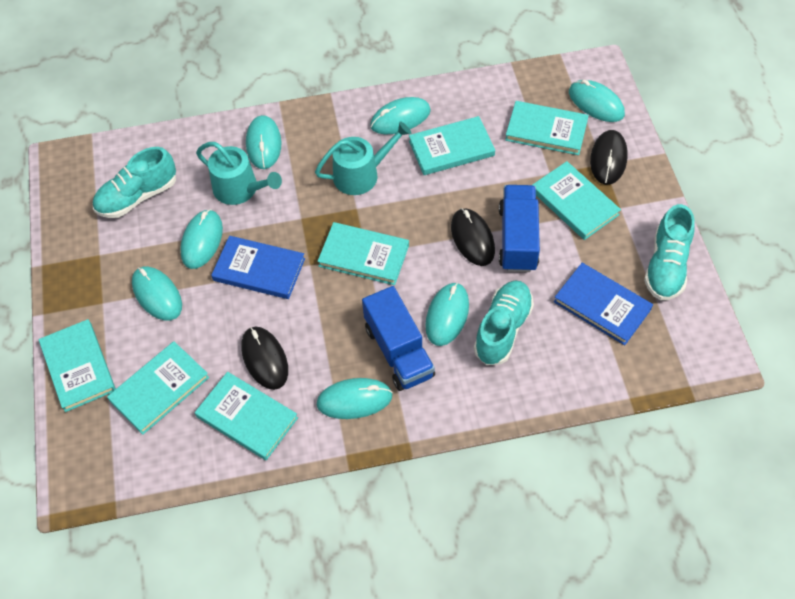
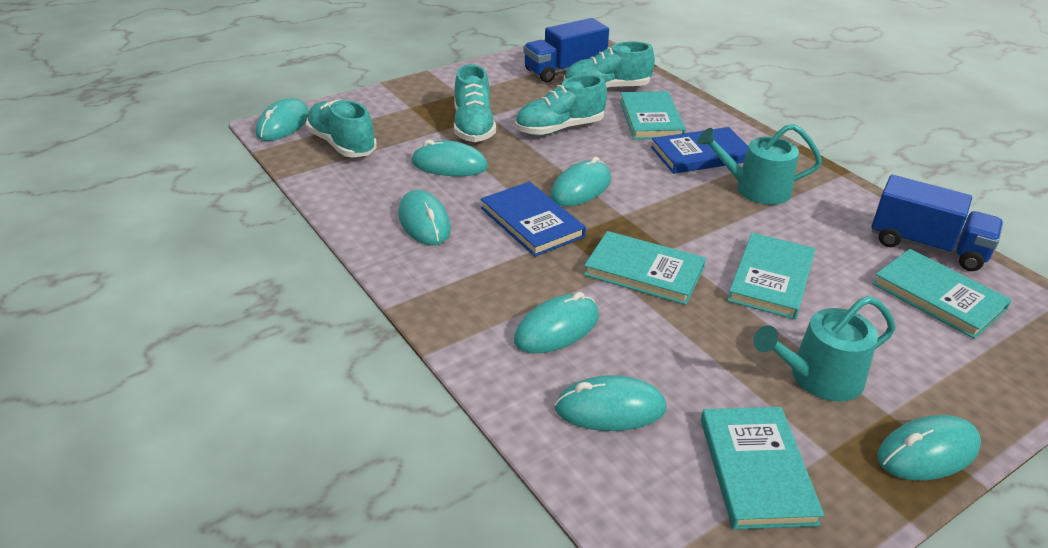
black mouse: 3 -> 0
turquoise book: 7 -> 5
turquoise shoe: 3 -> 4

